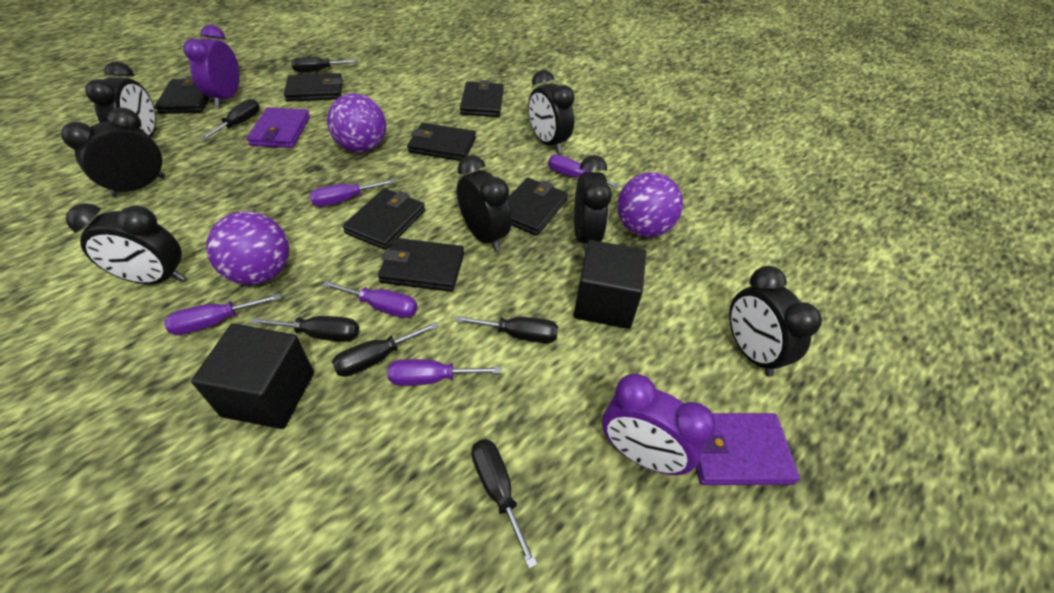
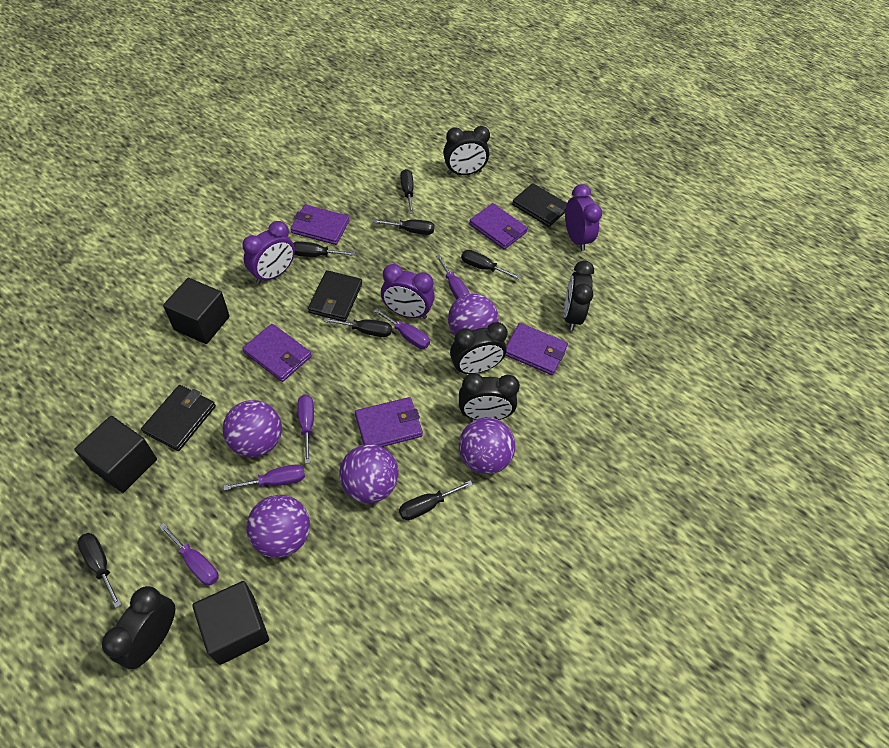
black clock: 7 -> 5
black cube: 2 -> 3
black screwdriver: 6 -> 7
black wallet: 7 -> 3
purple ball: 3 -> 5
purple clock: 2 -> 3
purple wallet: 2 -> 5

